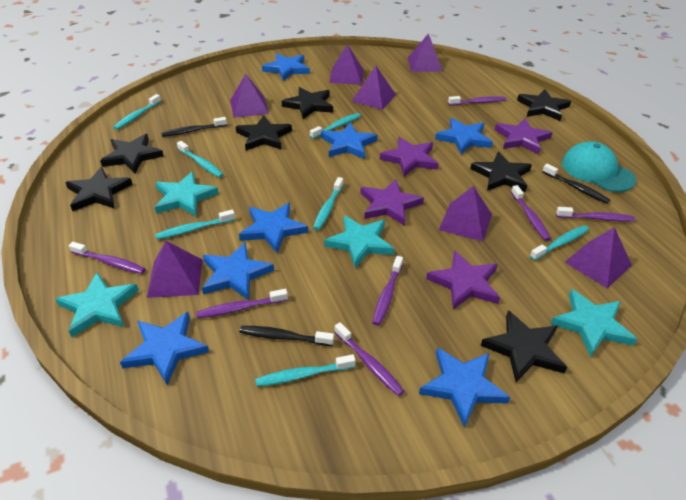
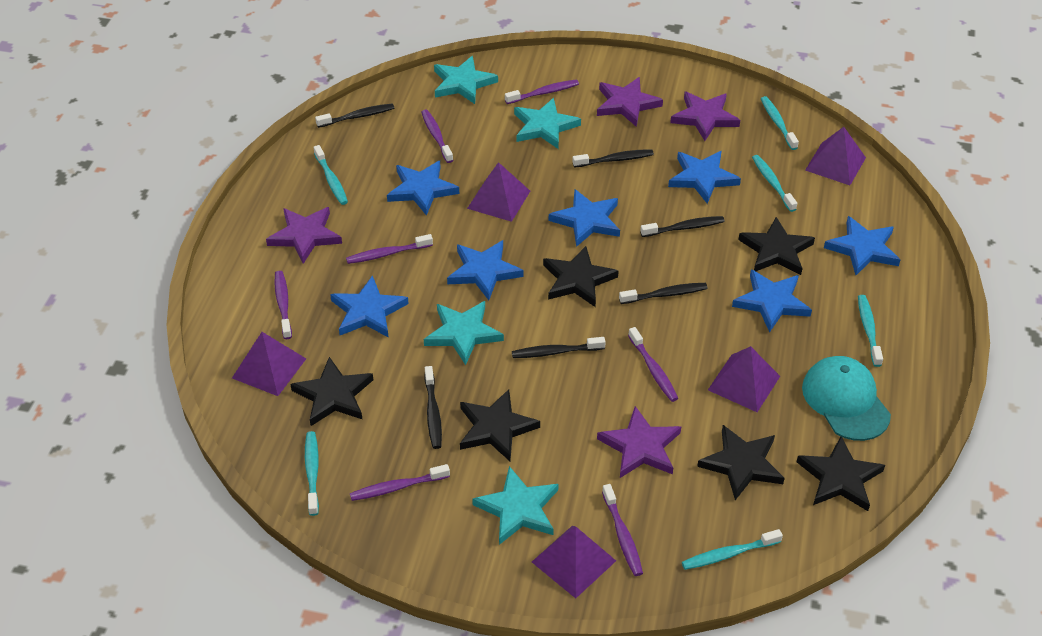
black star: 7 -> 6
black toothbrush: 3 -> 6
purple pyramid: 7 -> 5
turquoise toothbrush: 7 -> 6

